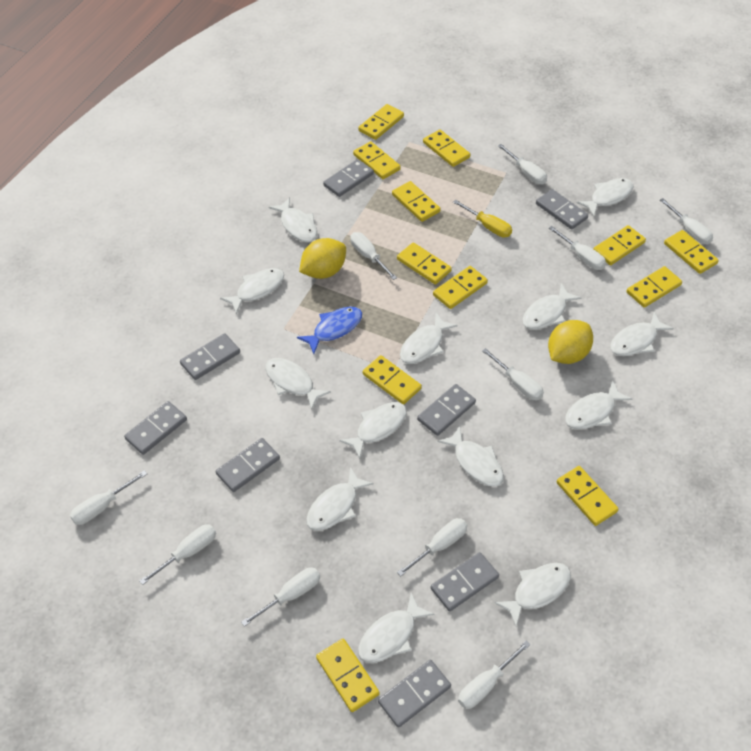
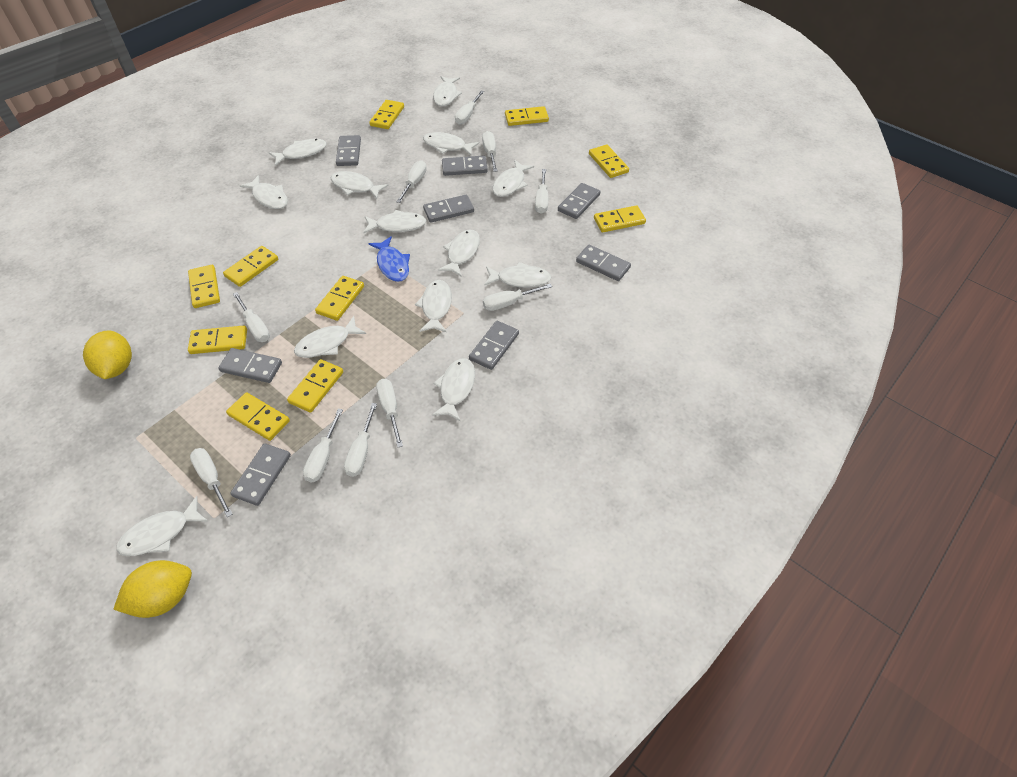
yellow domino: 12 -> 10
yellow screwdriver: 1 -> 0

